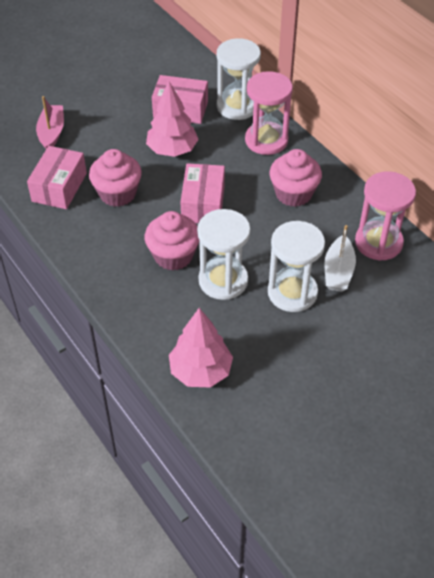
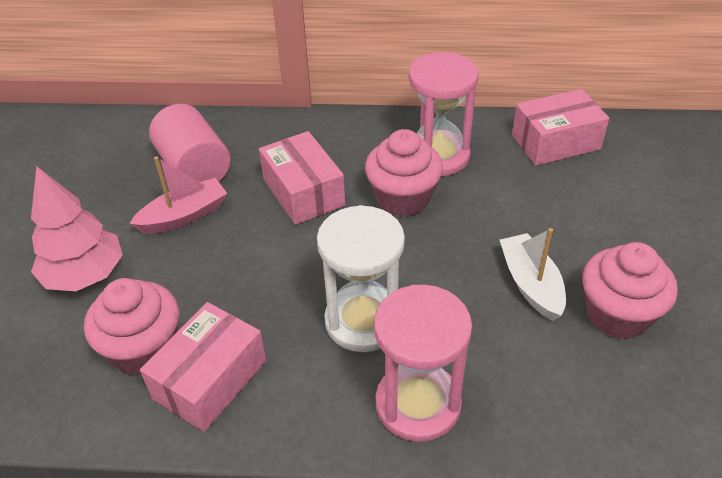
pink cylinder: 0 -> 1
pink tree: 2 -> 1
white hourglass: 3 -> 1

